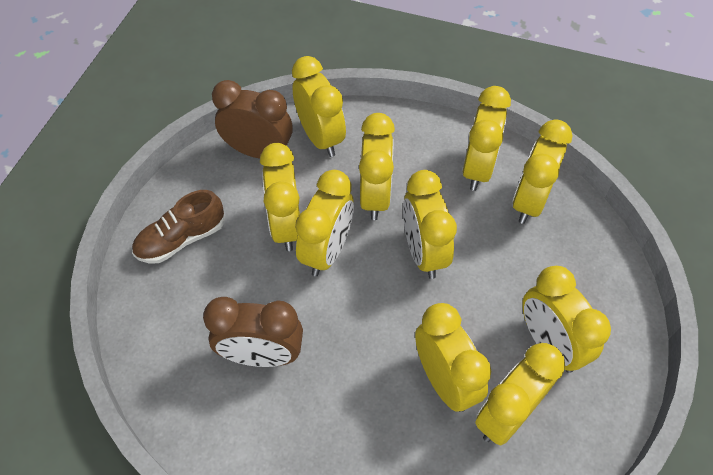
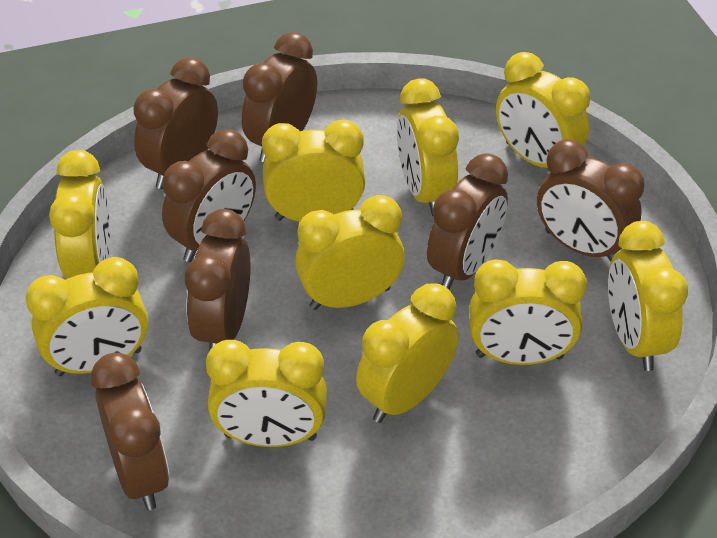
brown clock: 2 -> 7
brown shoe: 1 -> 0

